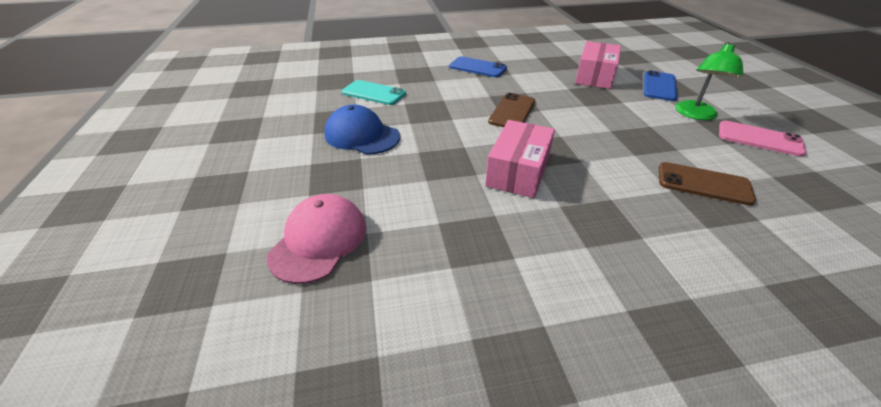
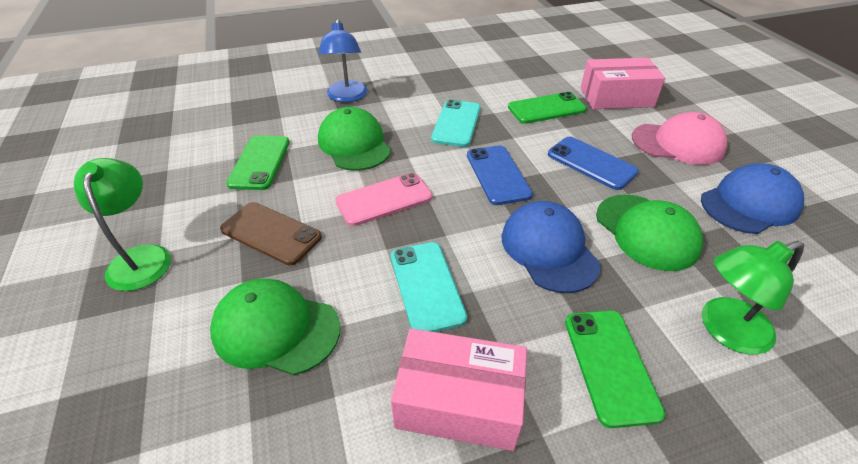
blue cap: 1 -> 2
blue lamp: 0 -> 1
brown phone: 2 -> 1
green cap: 0 -> 3
green lamp: 1 -> 2
green phone: 0 -> 3
turquoise phone: 1 -> 2

